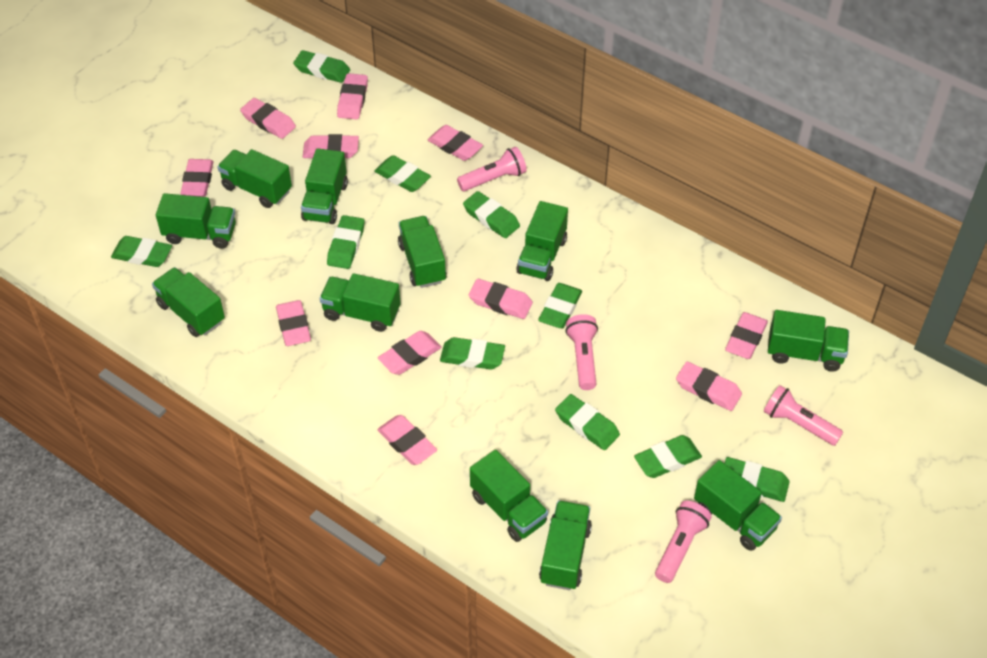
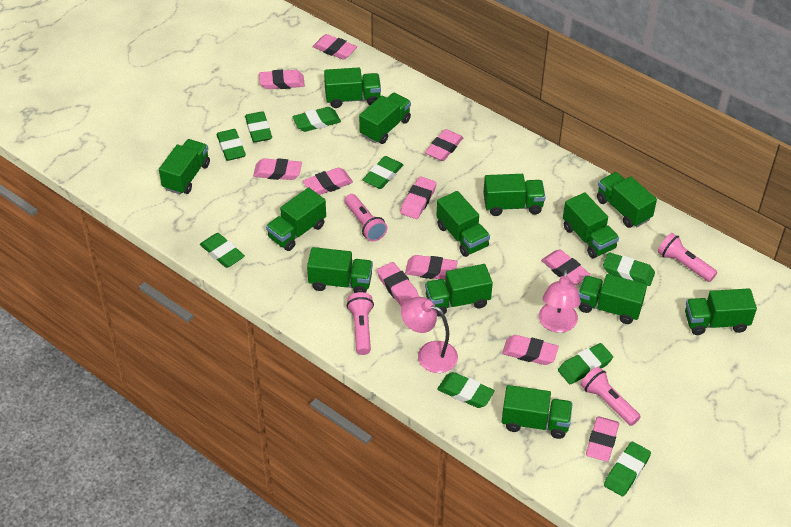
green eraser: 10 -> 9
green truck: 11 -> 13
pink lamp: 0 -> 2

